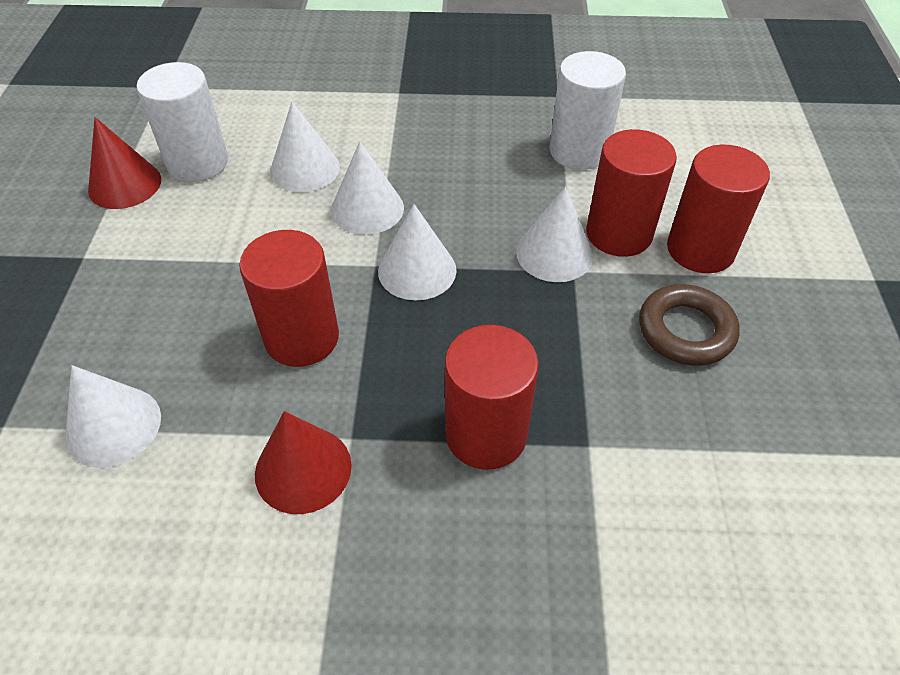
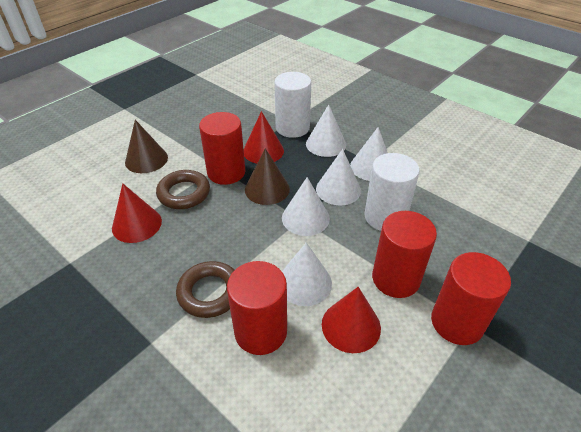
brown cone: 0 -> 2
brown ring: 1 -> 2
red cone: 2 -> 3

